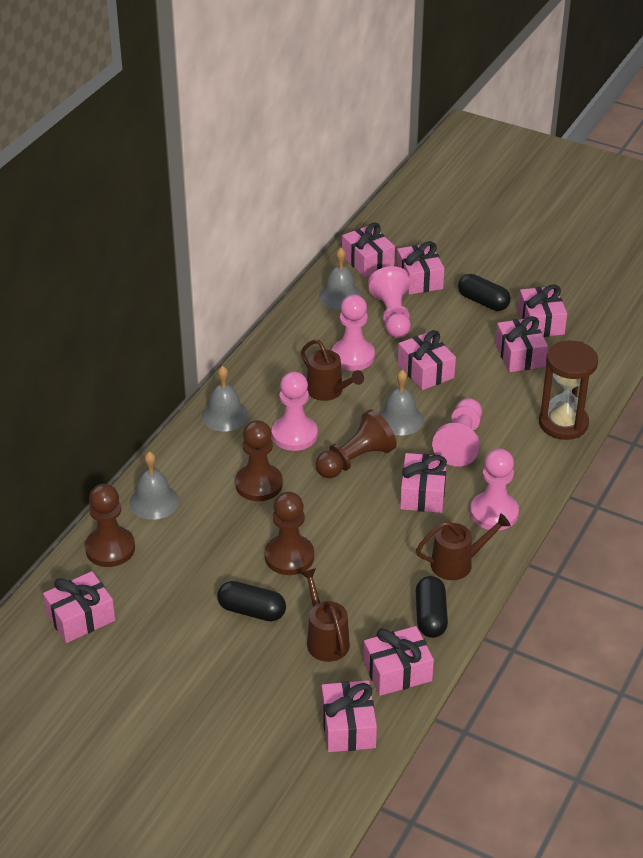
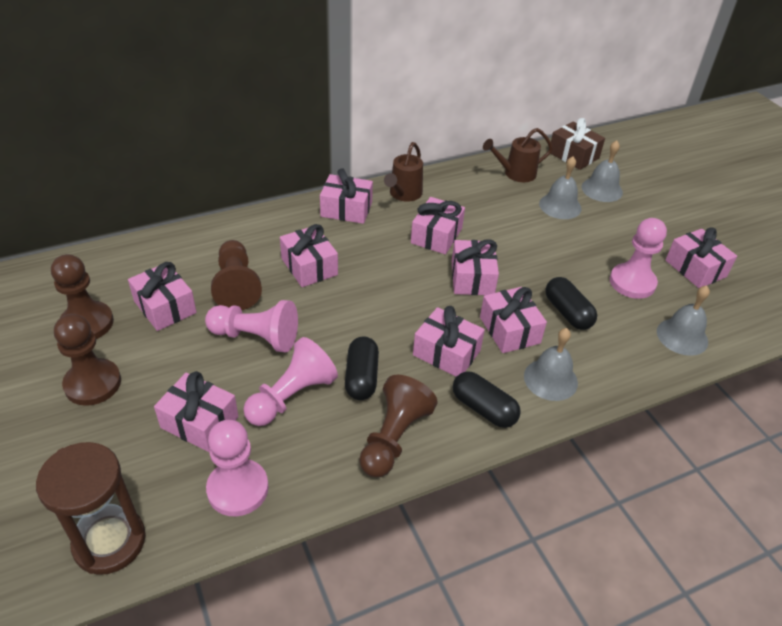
brown gift: 0 -> 1
brown watering can: 3 -> 2
pink pawn: 5 -> 4

